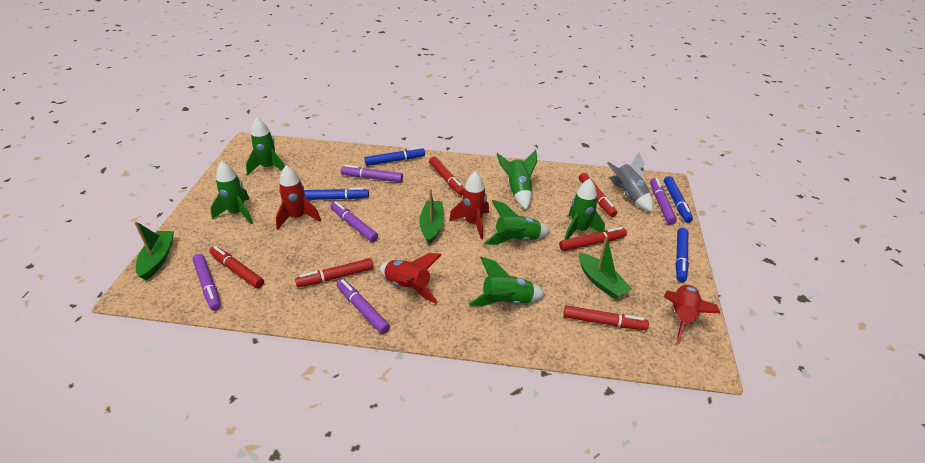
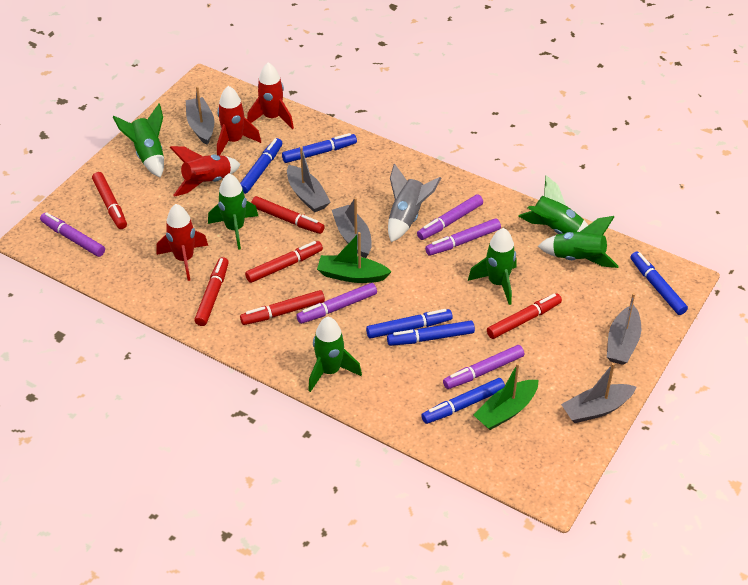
blue marker: 4 -> 6
green boat: 3 -> 2
grey boat: 0 -> 5

